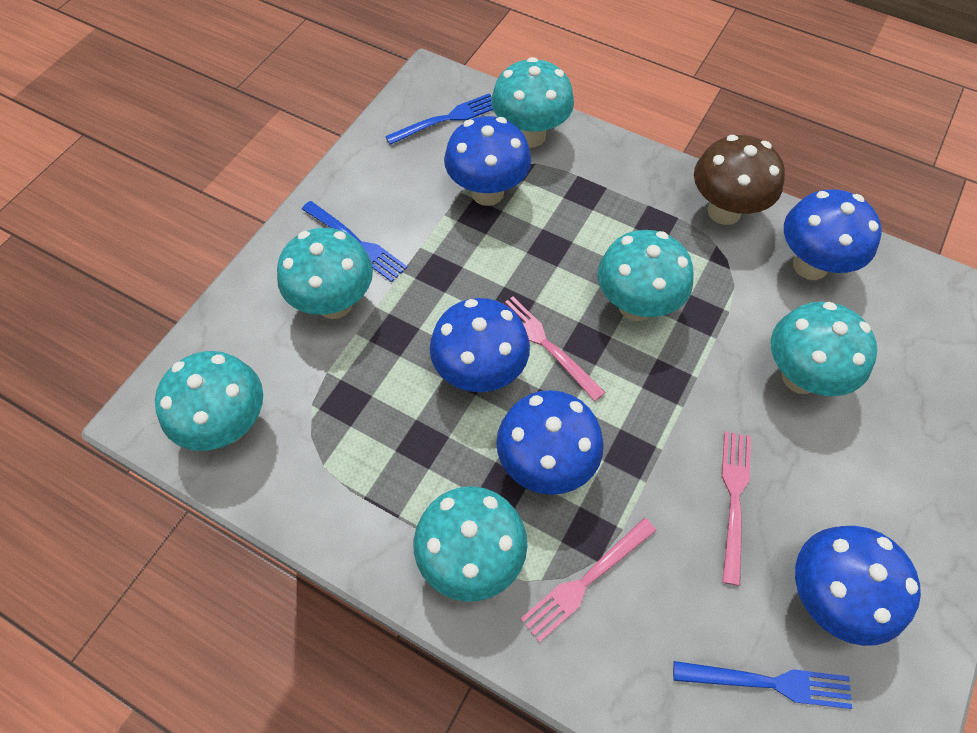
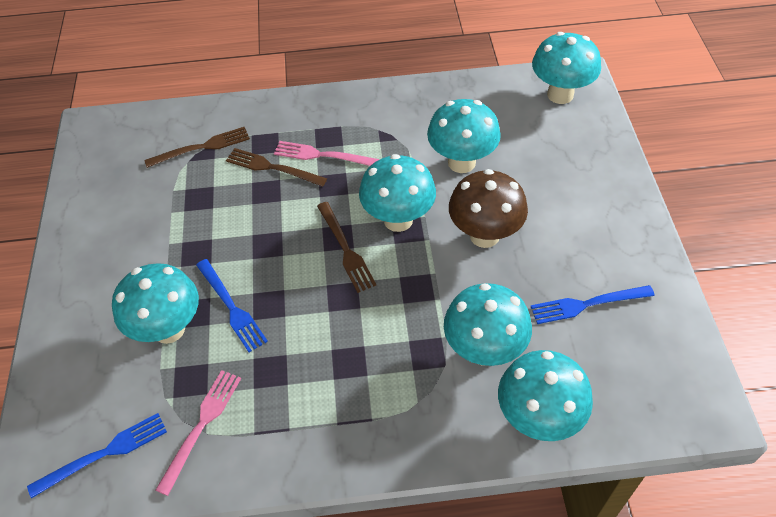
blue mushroom: 5 -> 0
brown fork: 0 -> 3
pink fork: 3 -> 2

